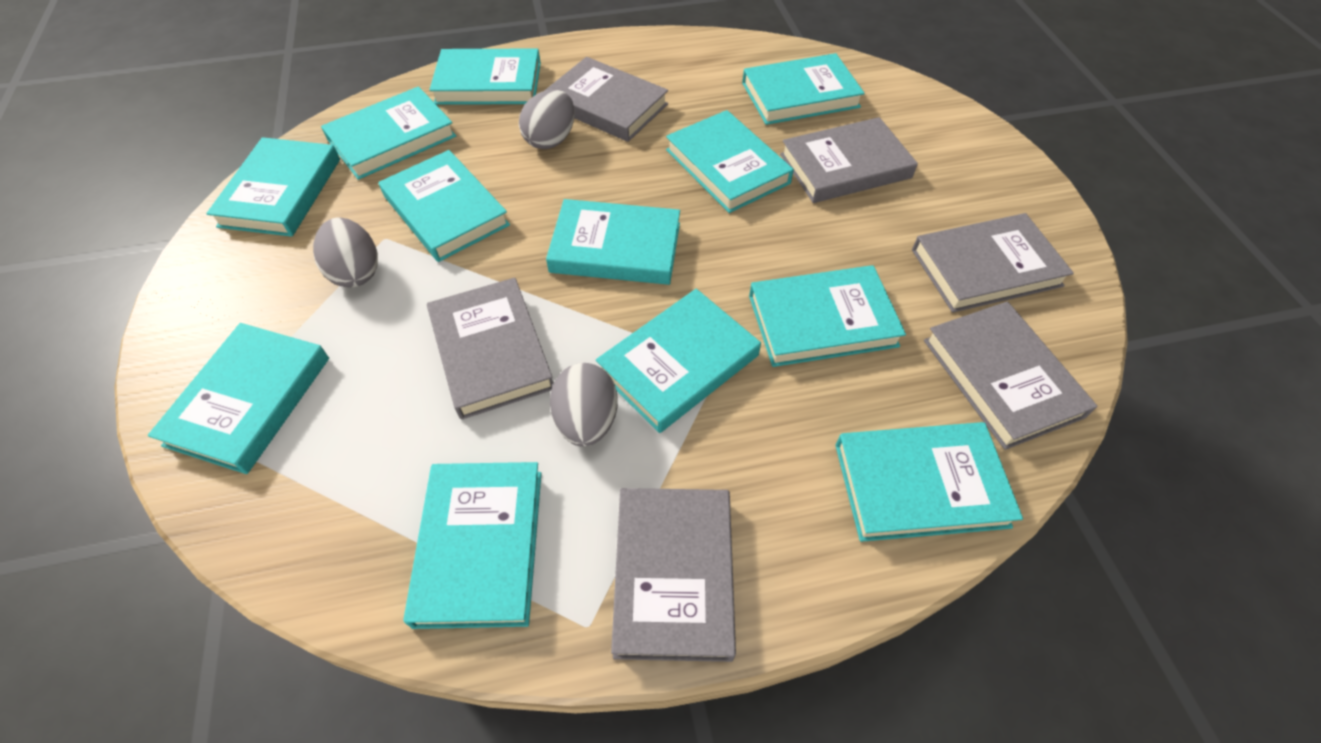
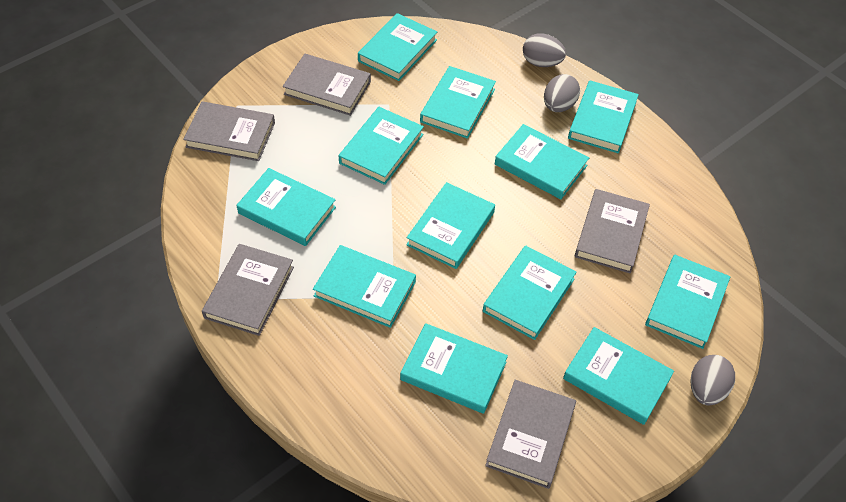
grey book: 6 -> 5

